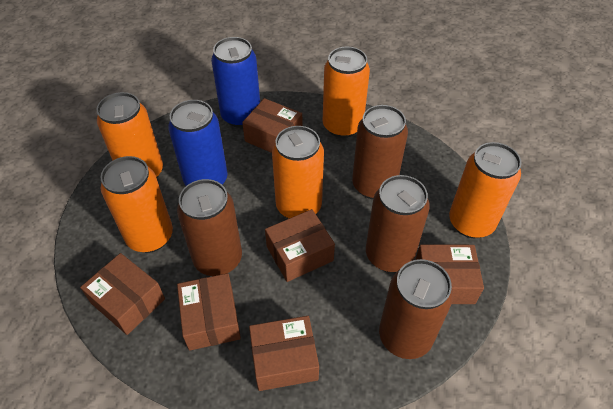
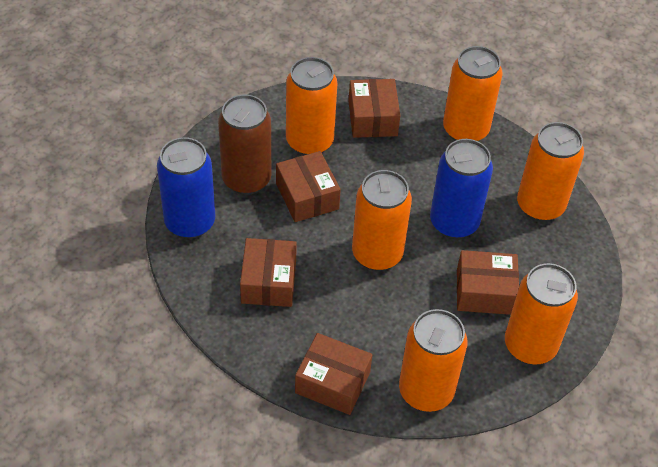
brown box: 6 -> 5
brown can: 4 -> 1
orange can: 5 -> 6

